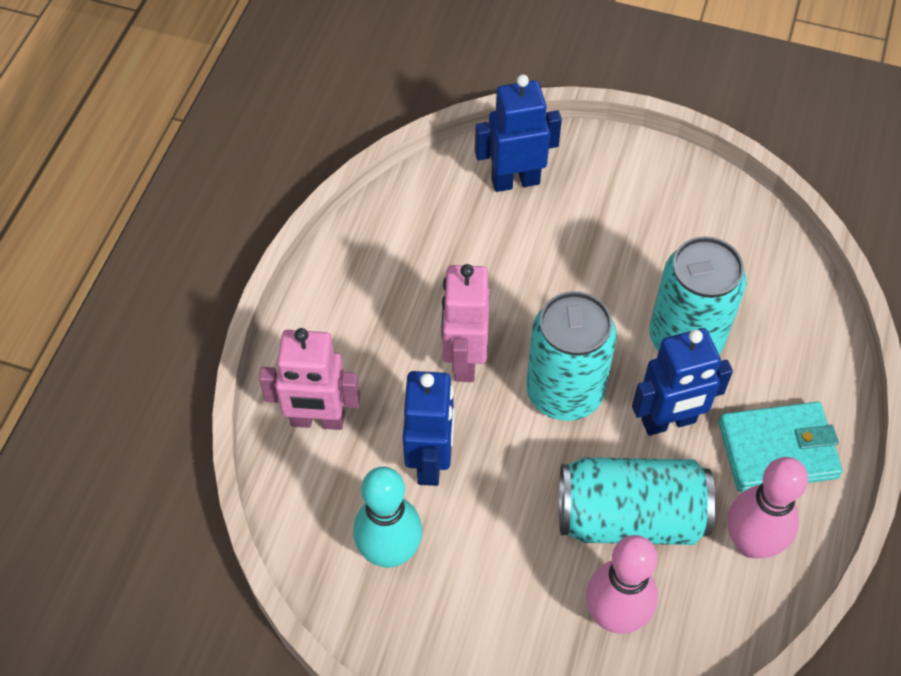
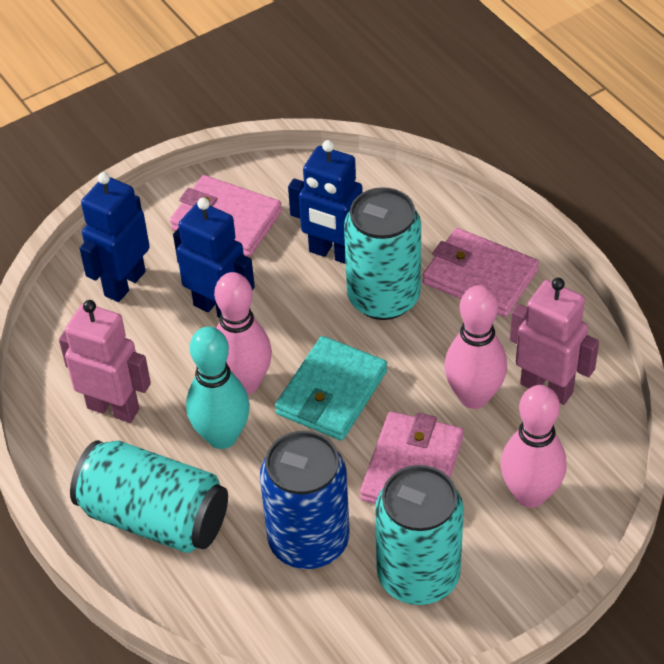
blue can: 0 -> 1
pink bowling pin: 2 -> 3
pink wallet: 0 -> 3

